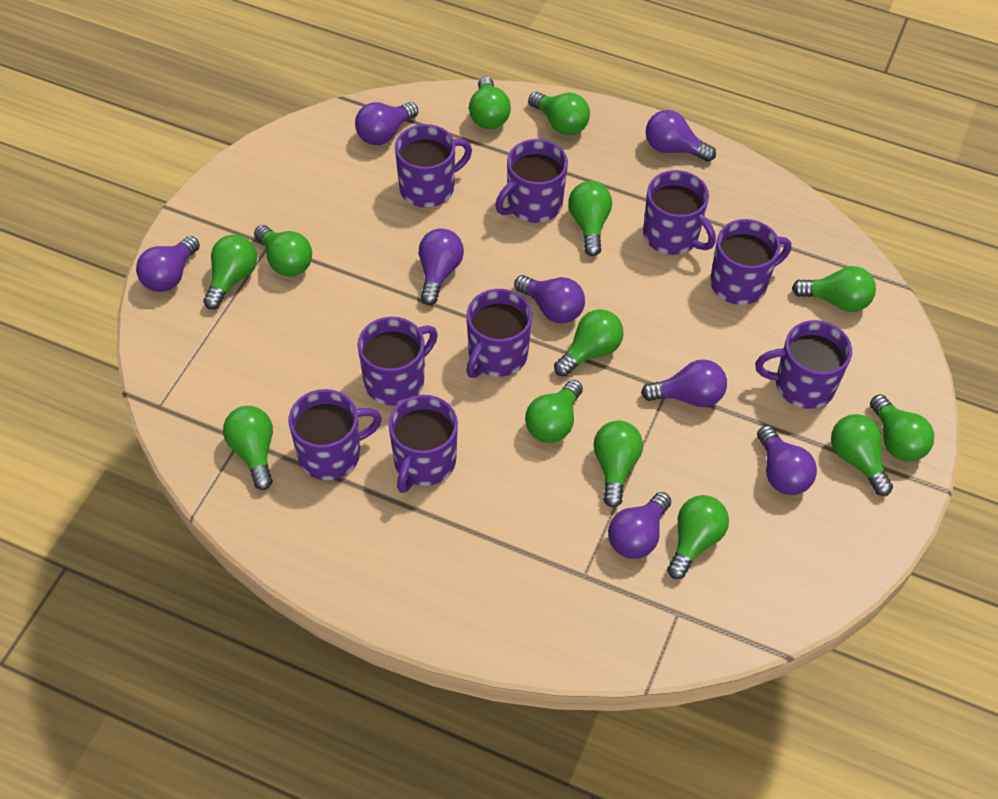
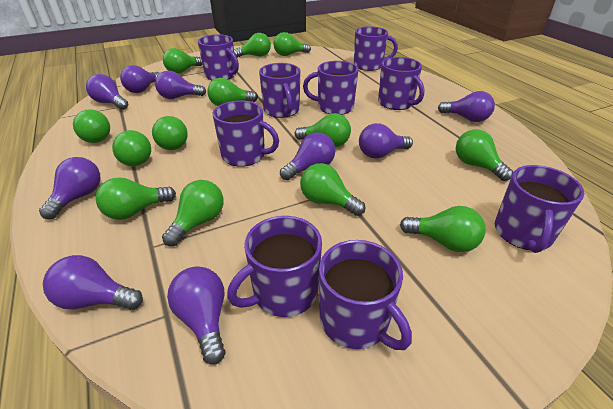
purple light bulb: 8 -> 9

